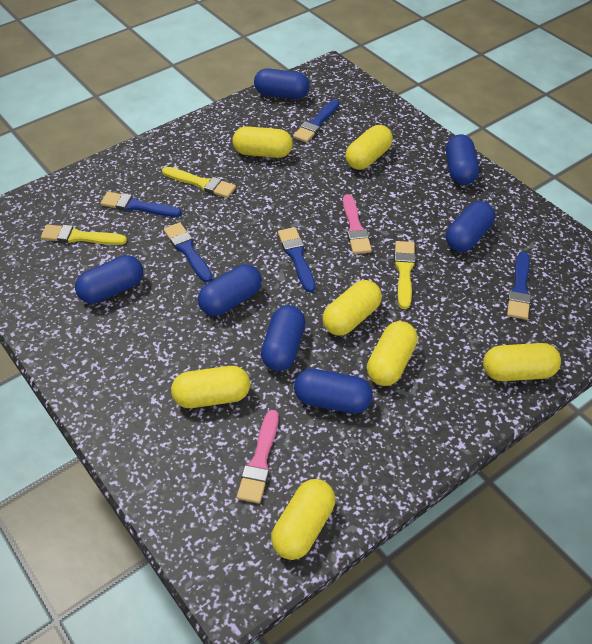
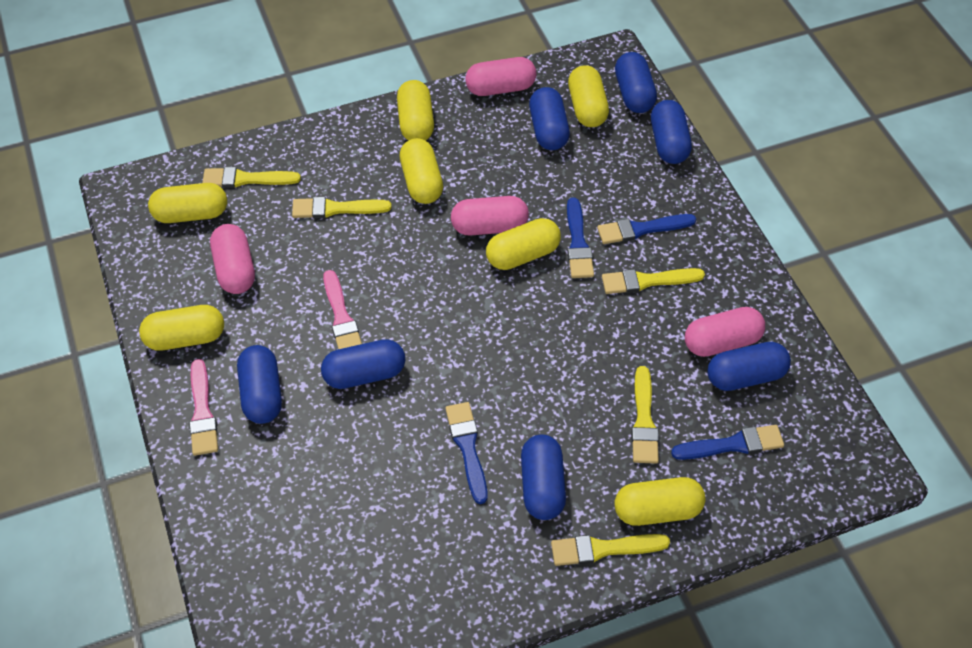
blue brush: 5 -> 4
pink capsule: 0 -> 4
yellow brush: 3 -> 5

